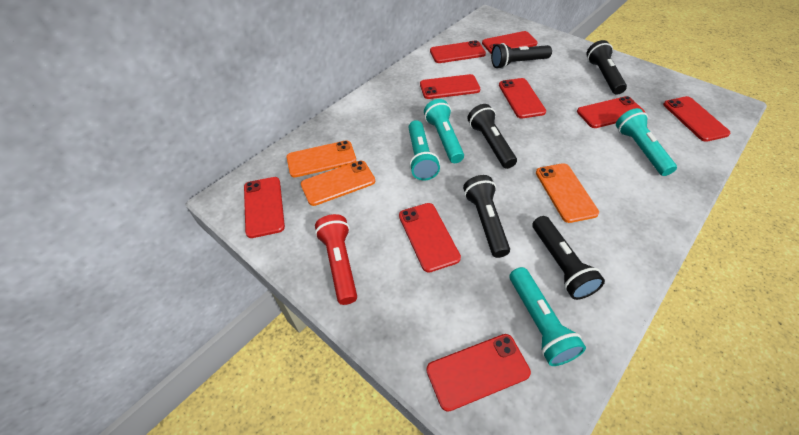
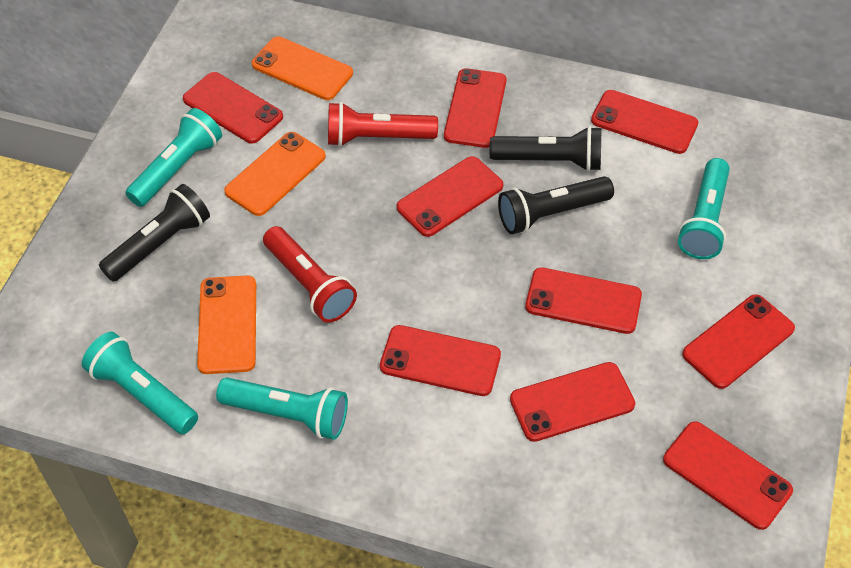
black flashlight: 5 -> 3
red flashlight: 1 -> 2

